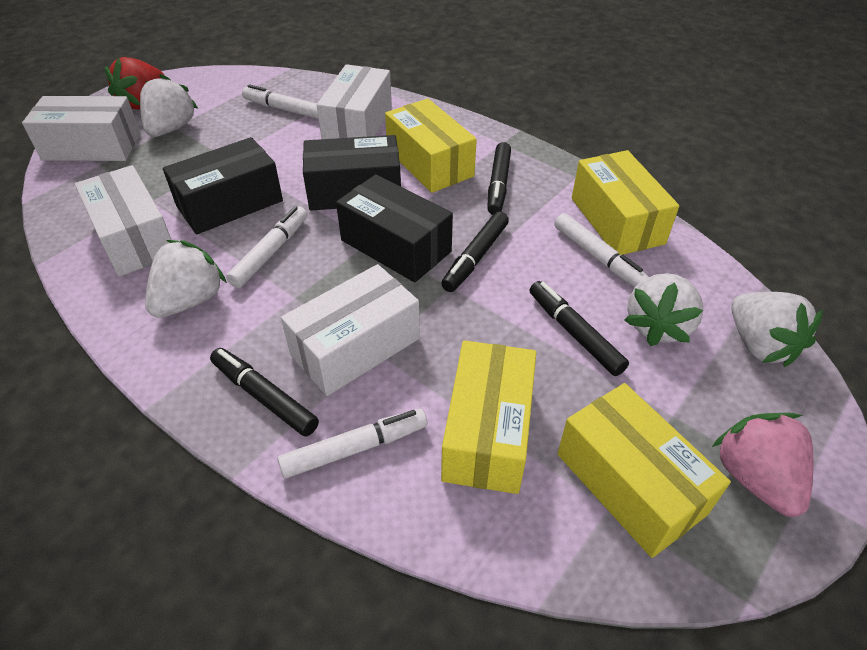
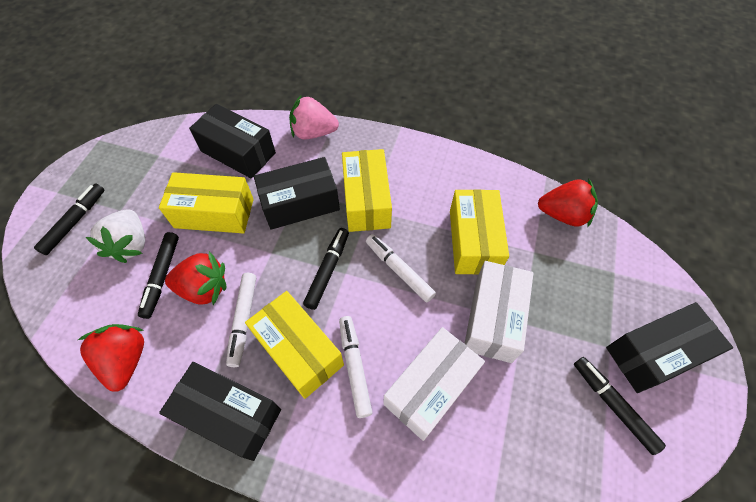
black box: 3 -> 4
red strawberry: 1 -> 3
white box: 4 -> 2
white marker: 4 -> 3
white strawberry: 4 -> 1

